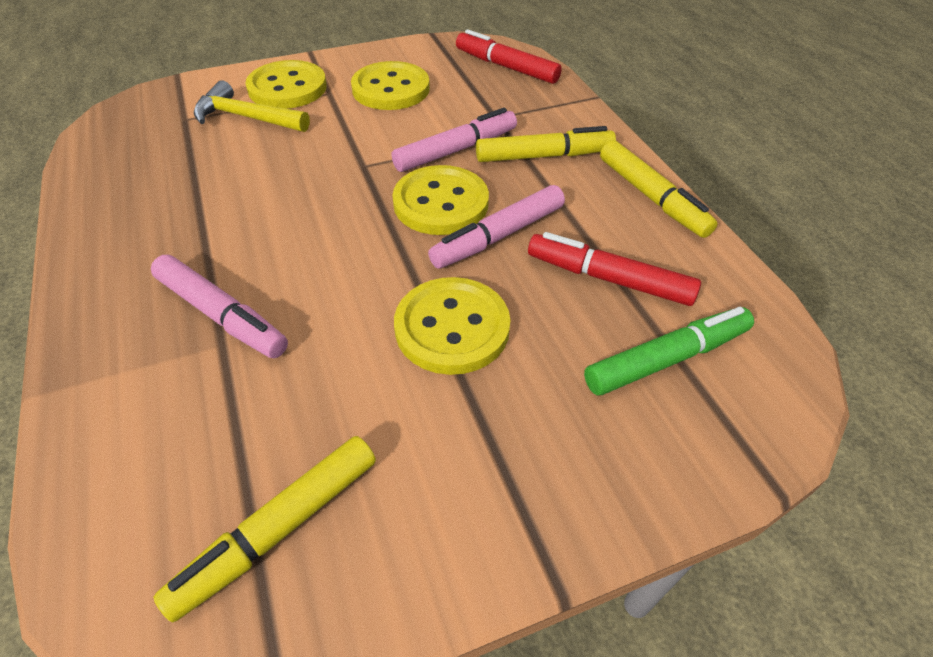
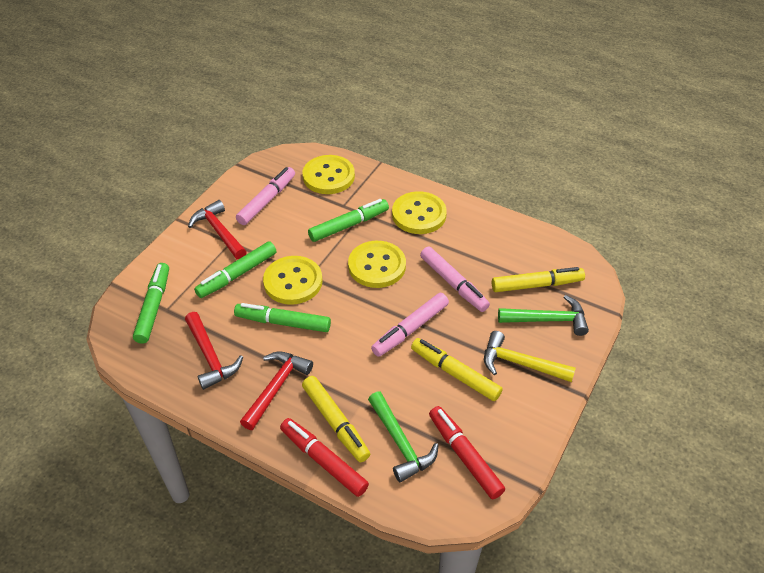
green hammer: 0 -> 2
green marker: 1 -> 4
red hammer: 0 -> 3

